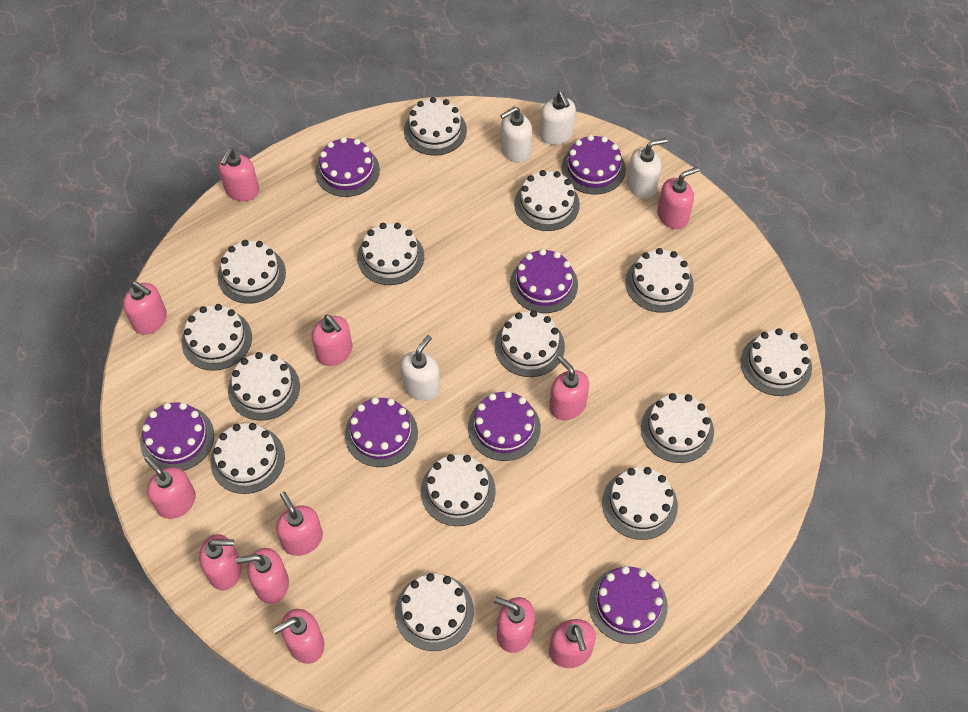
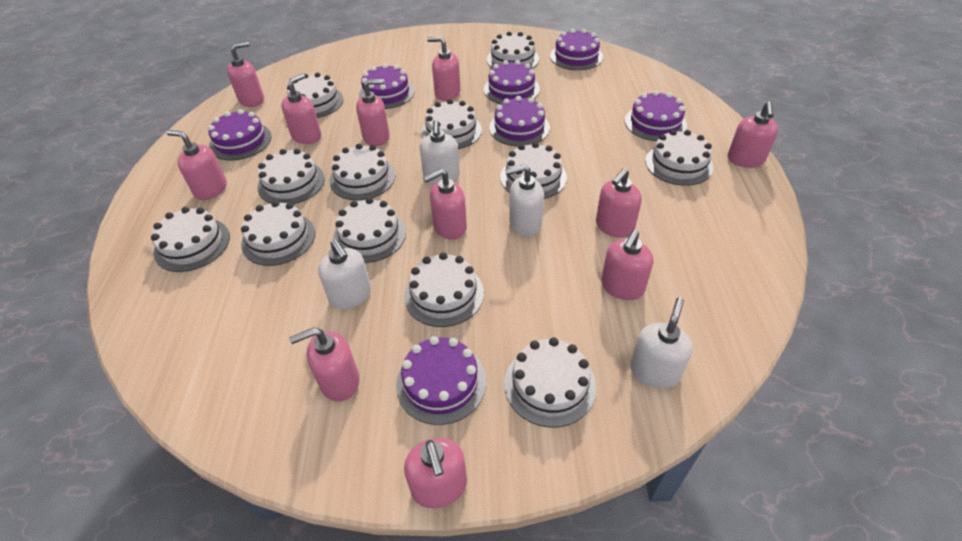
pink soap dispenser: 12 -> 11
white cake: 14 -> 12

